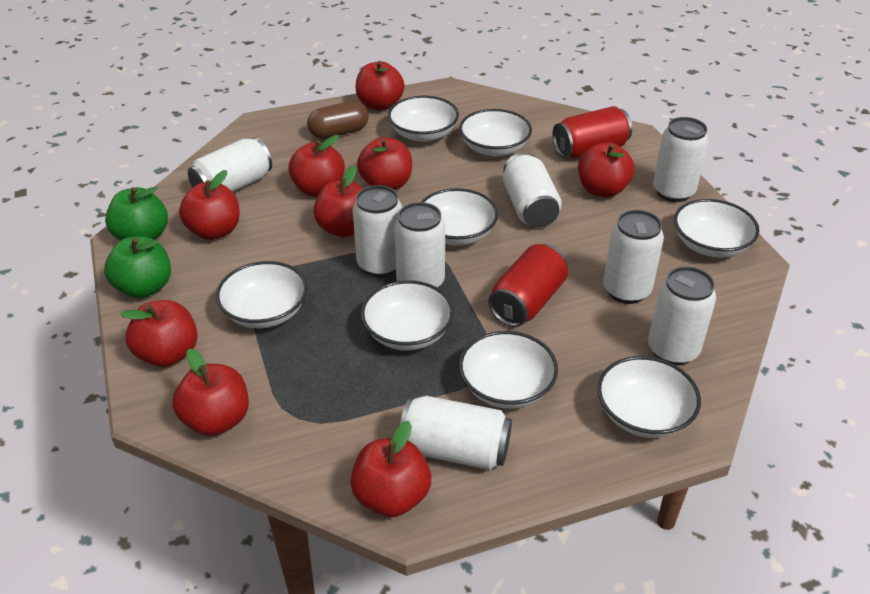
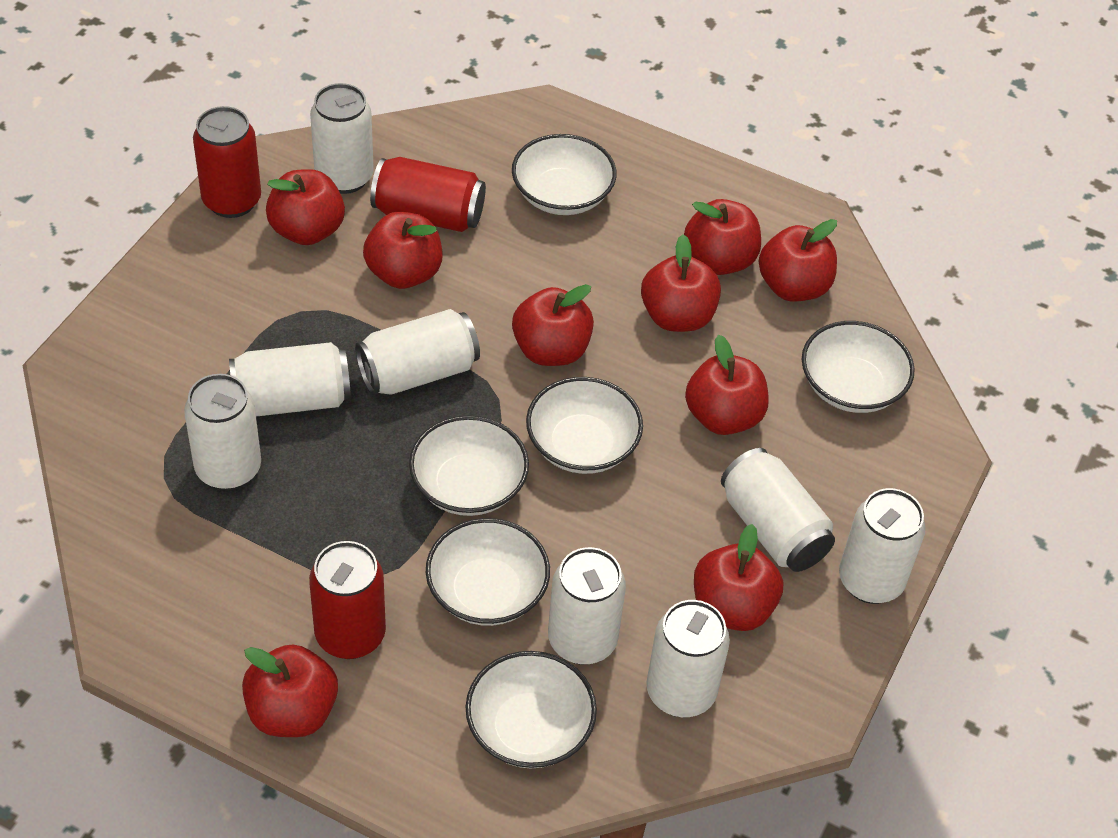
brown capsule: 1 -> 0
green apple: 2 -> 0
red can: 2 -> 3
white bowl: 8 -> 6

